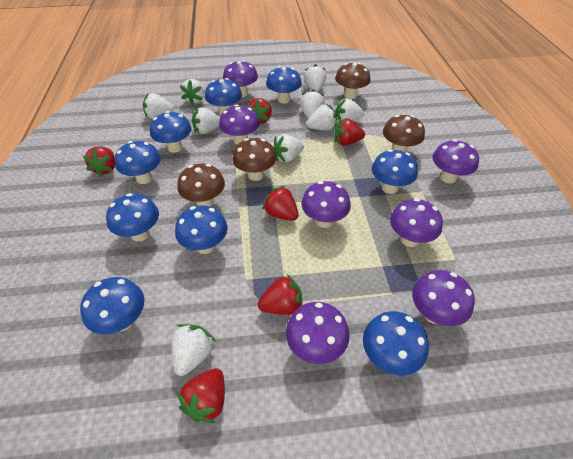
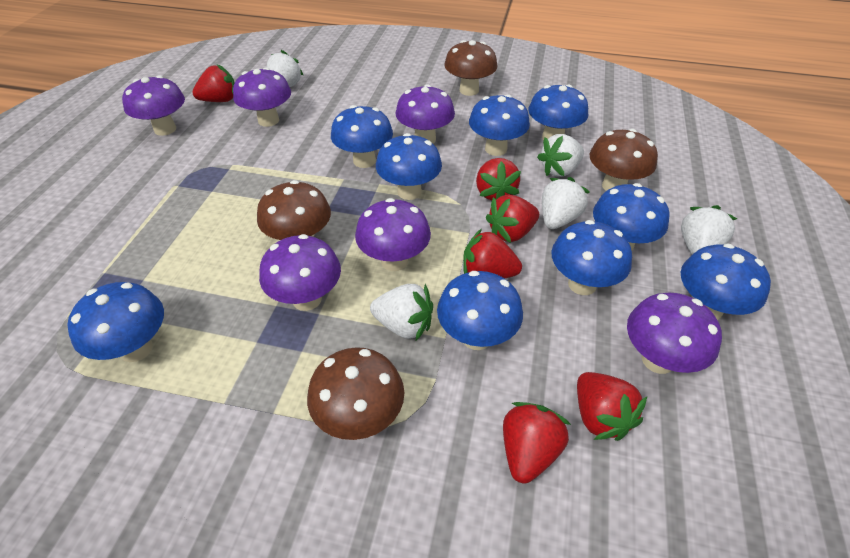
purple mushroom: 7 -> 6
white strawberry: 9 -> 5

